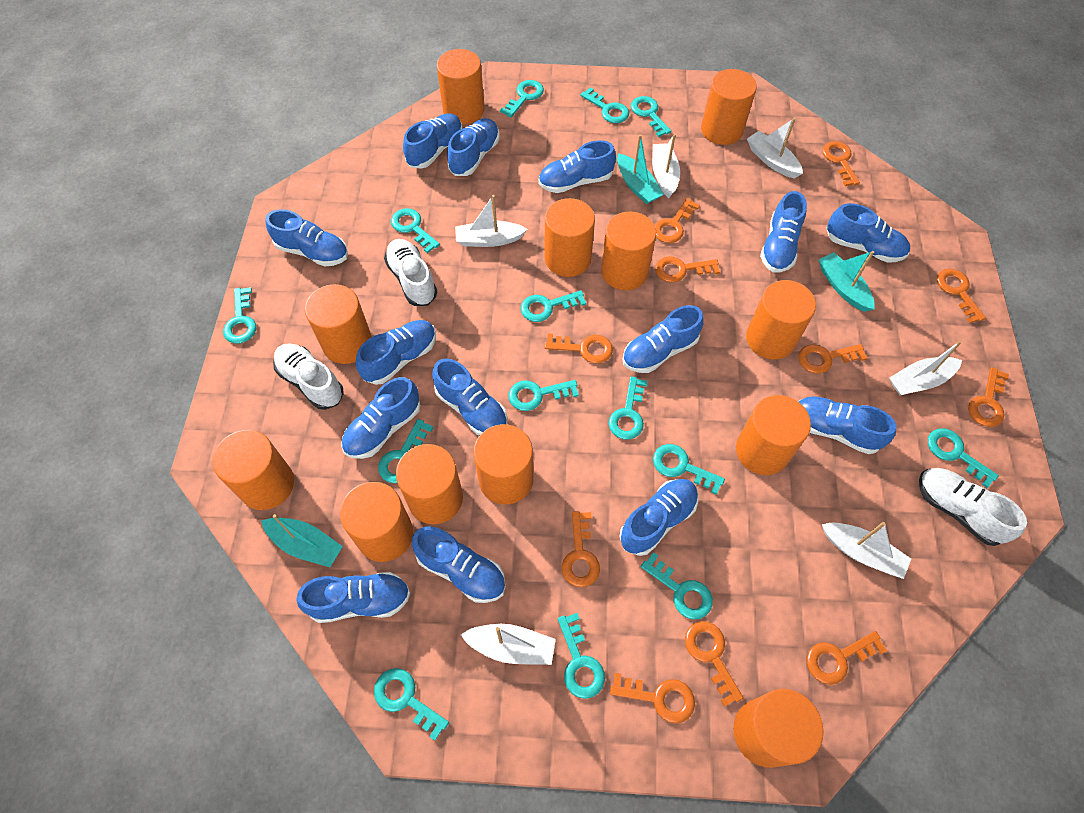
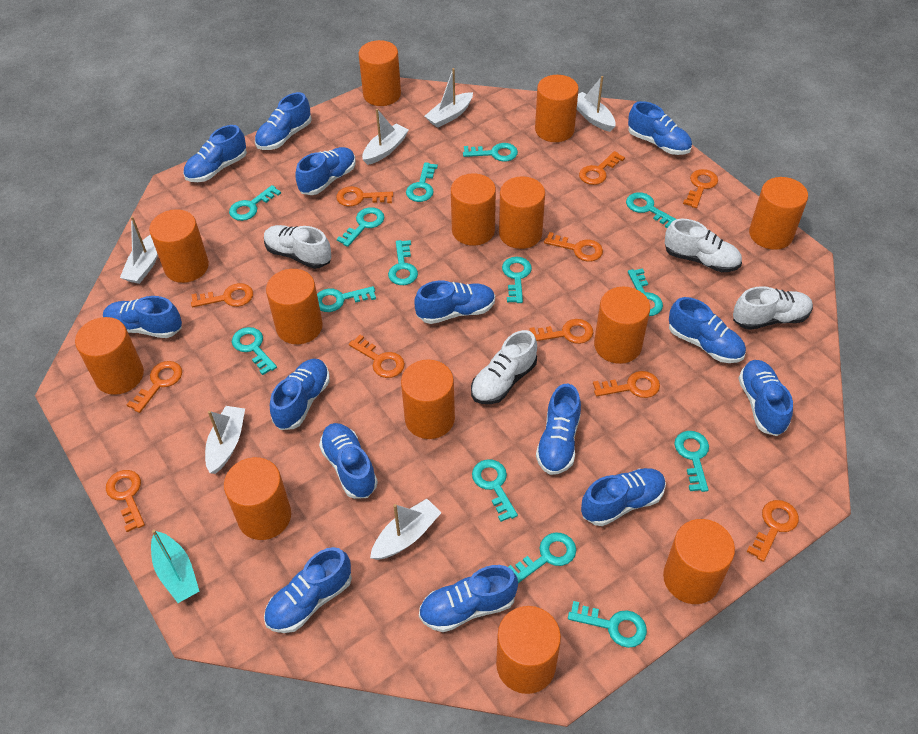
orange cylinder: 12 -> 13
turquoise boat: 3 -> 1
white shoe: 3 -> 4

